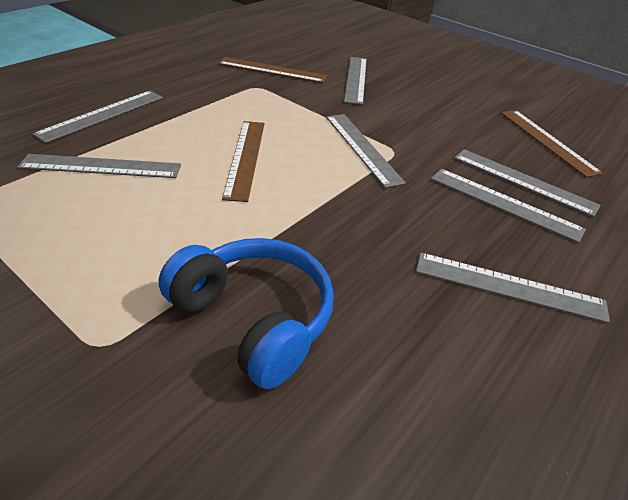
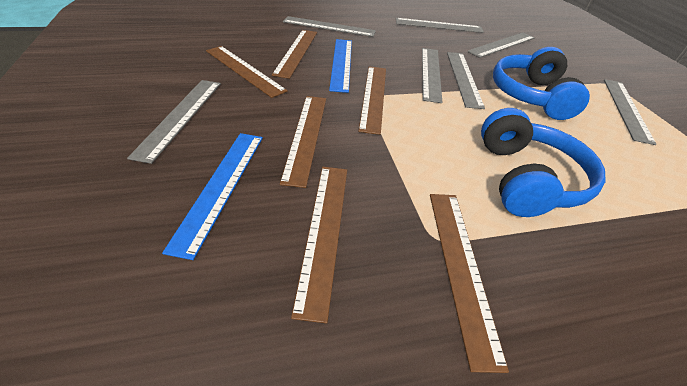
blue headphones: 1 -> 2
blue ruler: 0 -> 2
brown ruler: 3 -> 6

